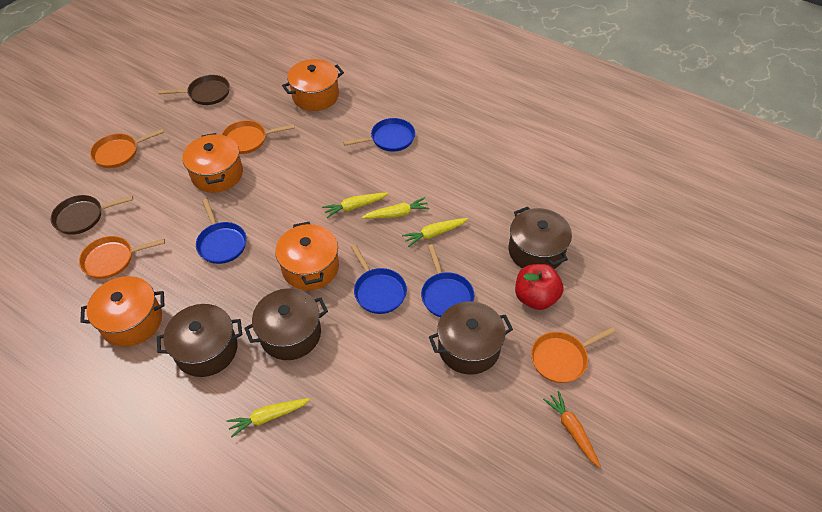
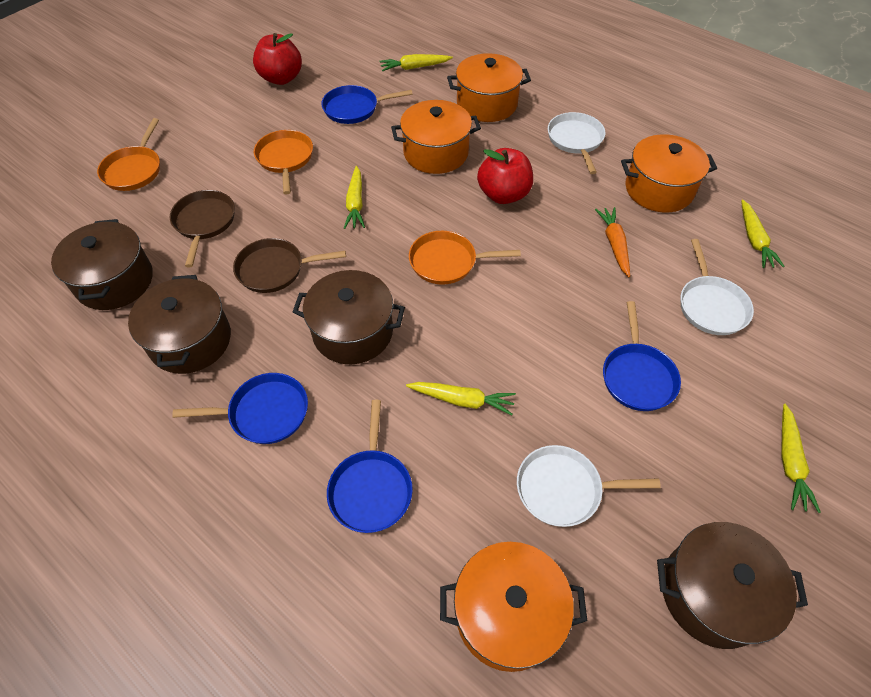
orange pan: 4 -> 3
red apple: 1 -> 2
white pan: 0 -> 3
yellow carrot: 4 -> 5

